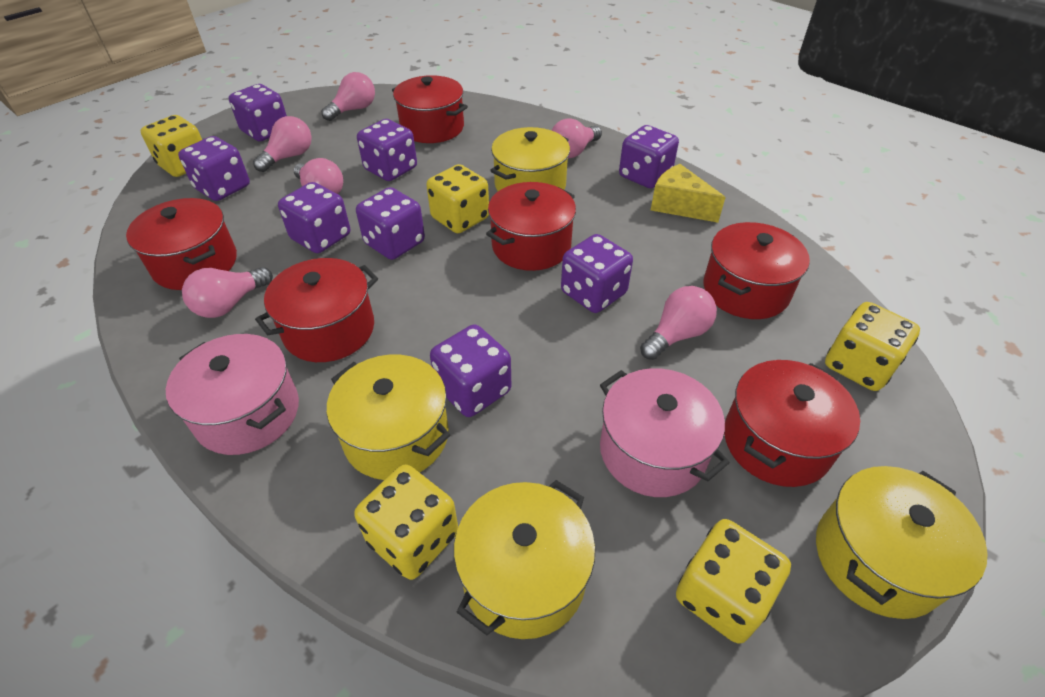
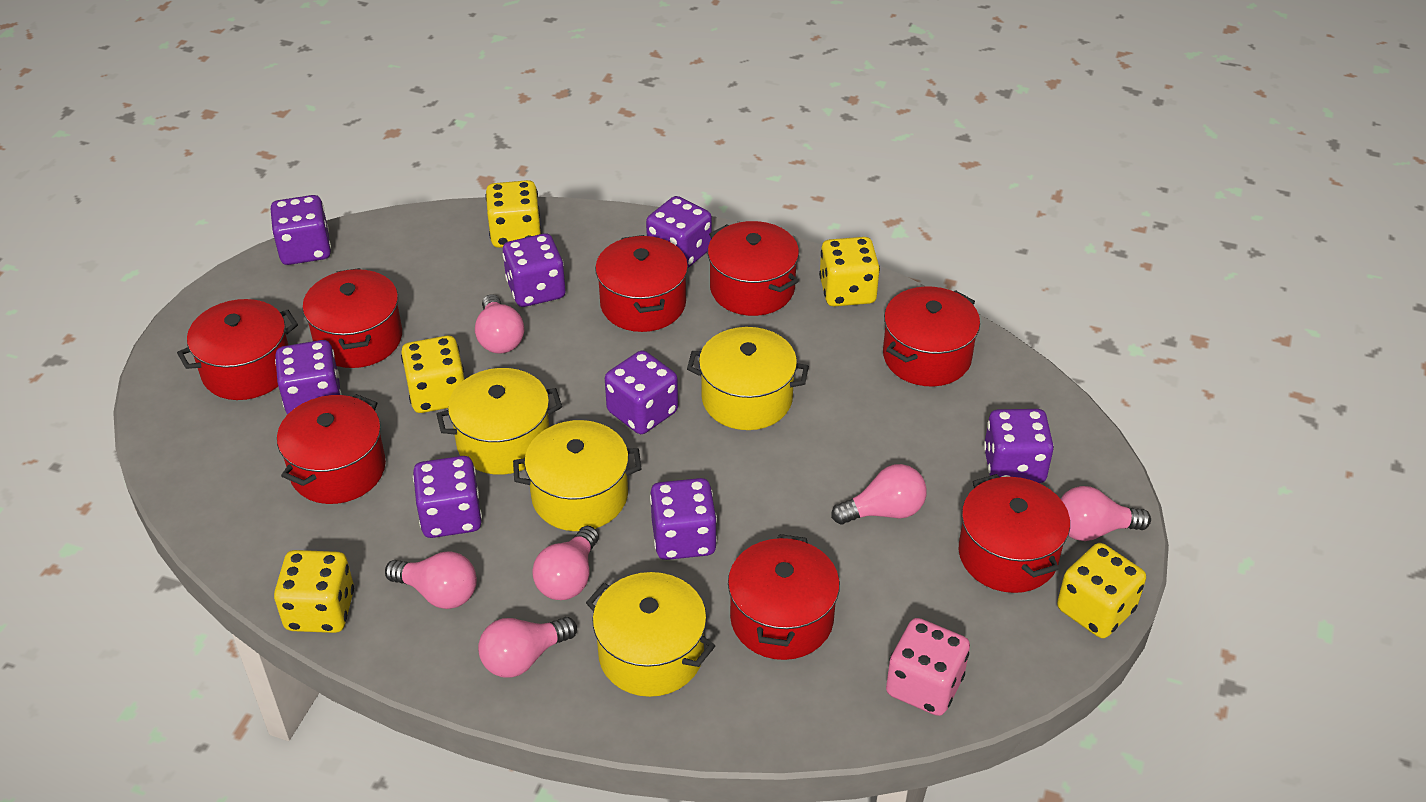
pink dice: 0 -> 1
pink pot: 2 -> 0
red pot: 6 -> 8
yellow cheese: 1 -> 0

